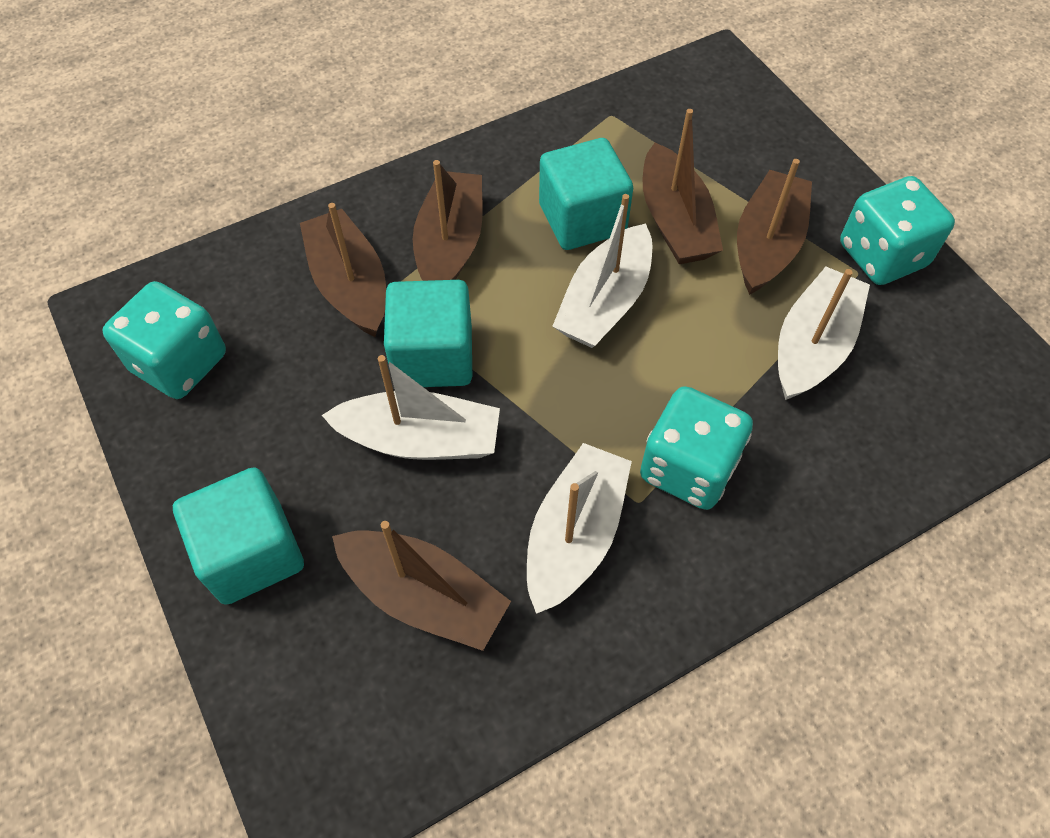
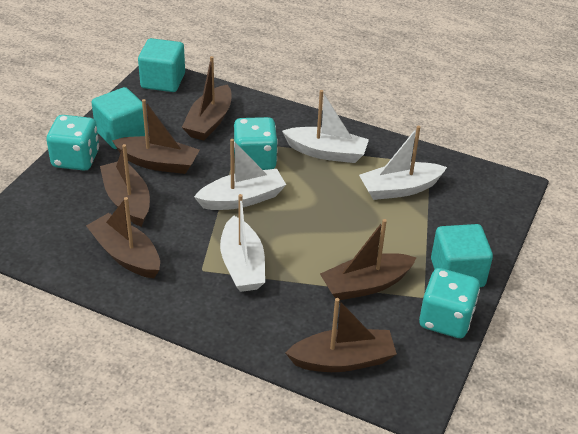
brown boat: 5 -> 6

